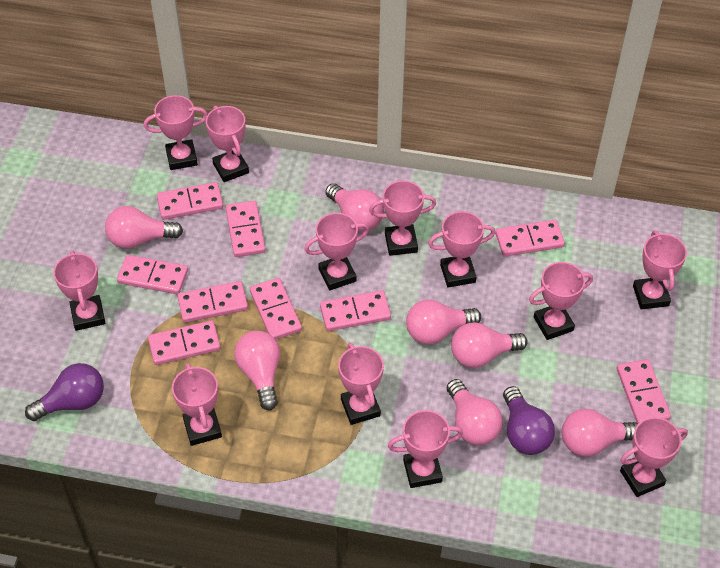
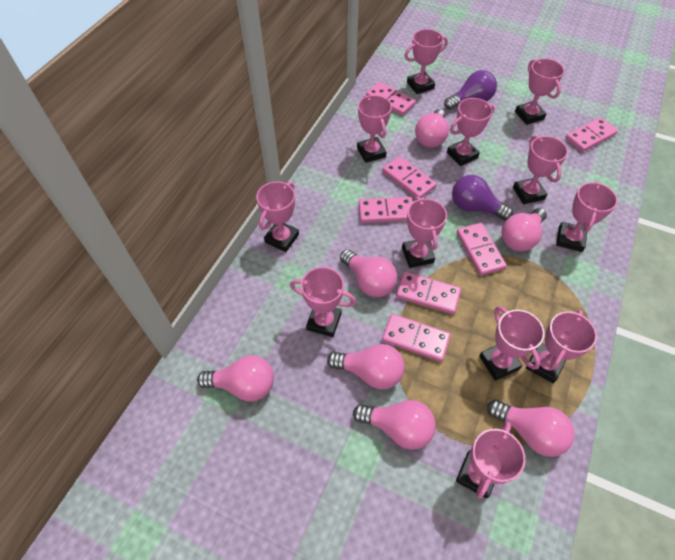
pink domino: 9 -> 7

